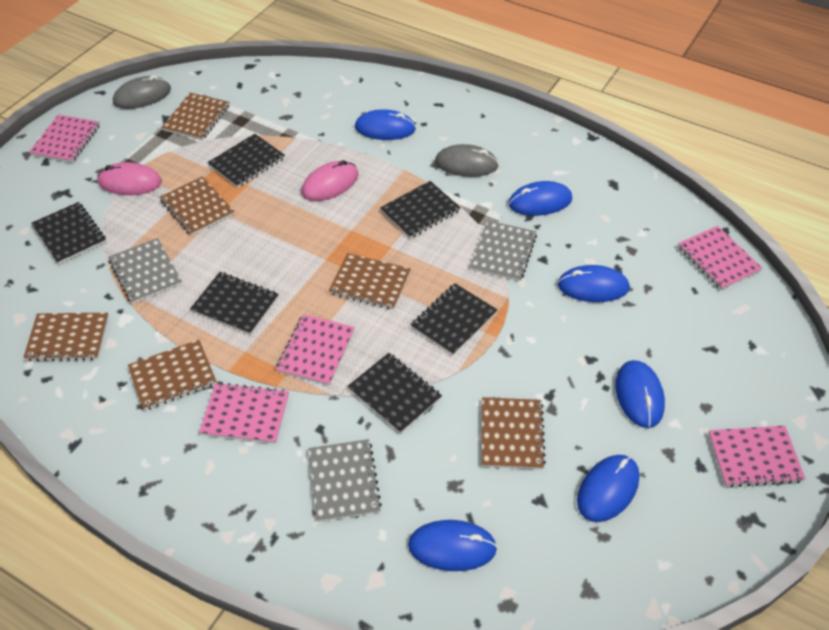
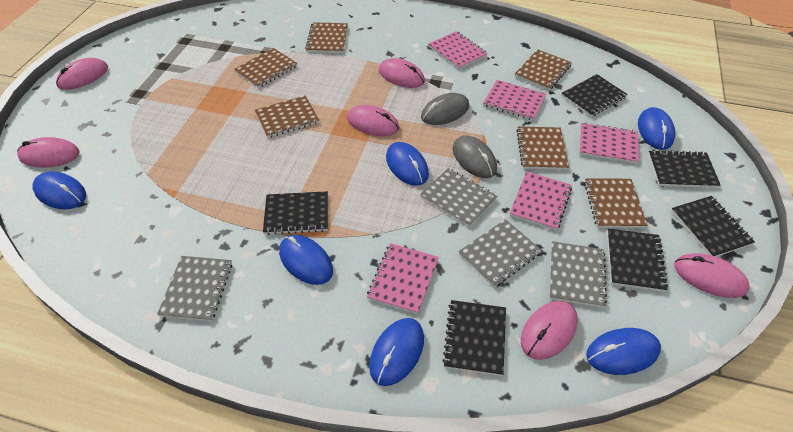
grey notebook: 3 -> 4
pink mouse: 2 -> 6

